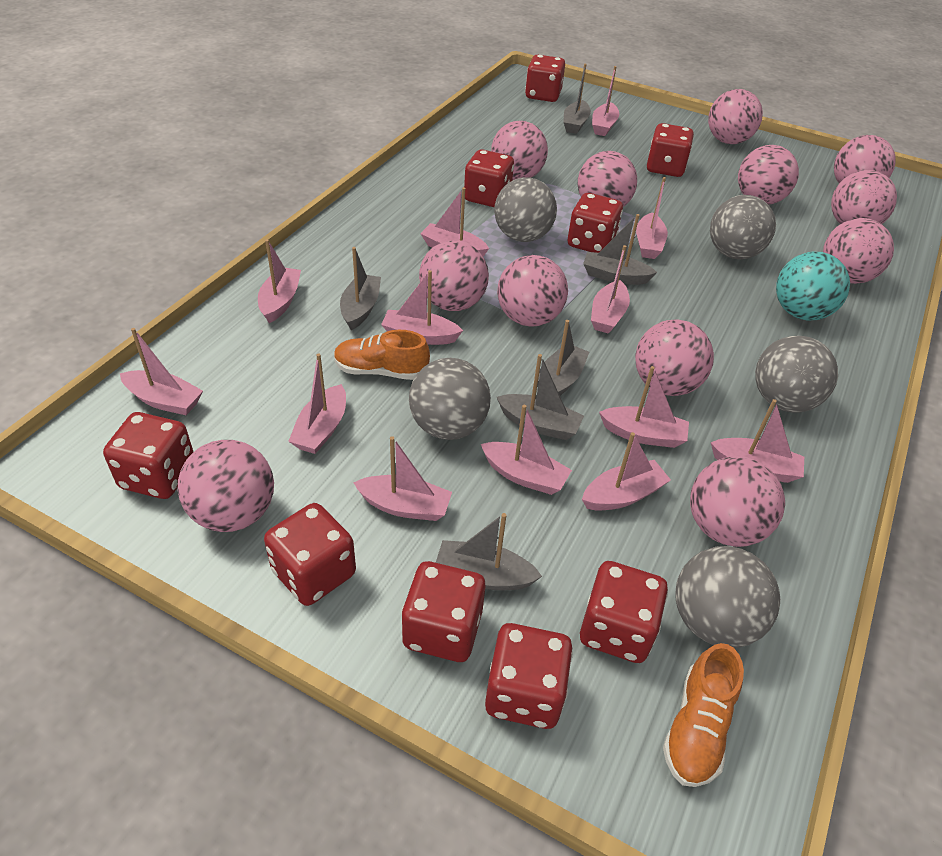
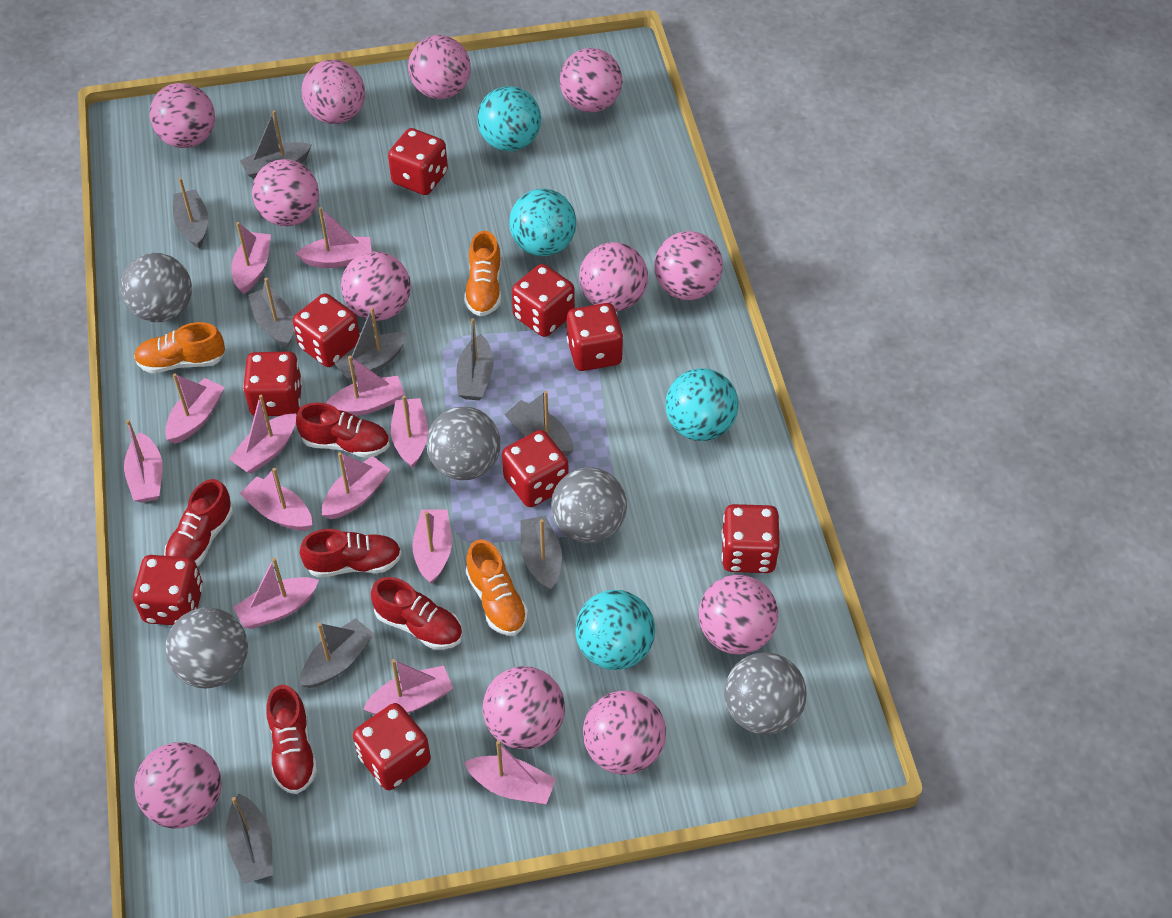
grey boat: 6 -> 9
orange shoe: 2 -> 3
red shoe: 0 -> 5
turquoise ball: 1 -> 4

